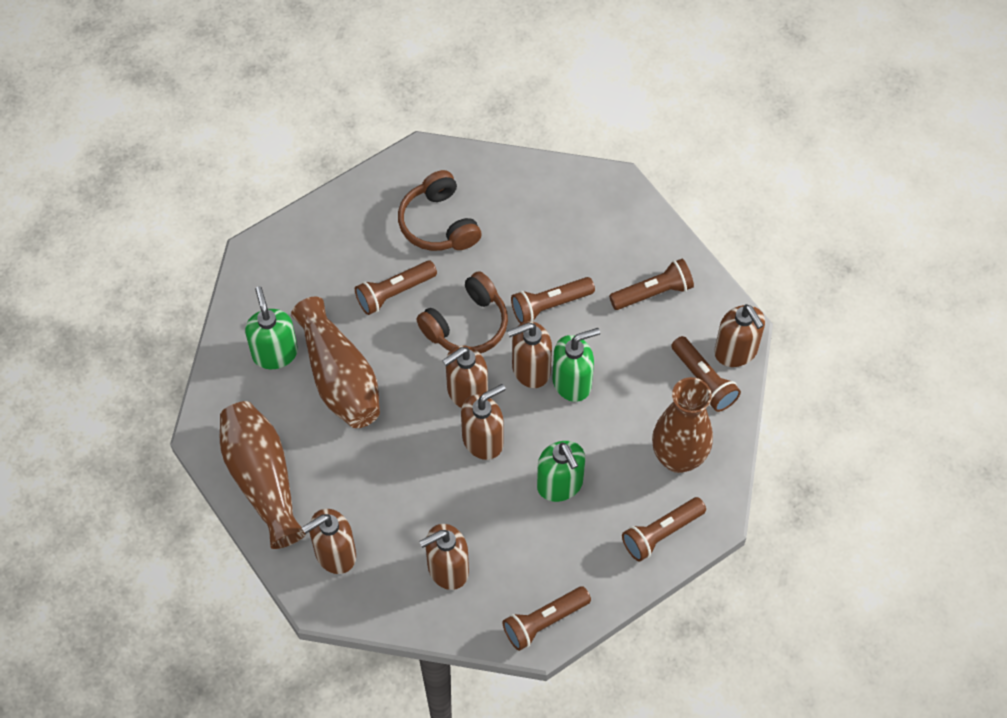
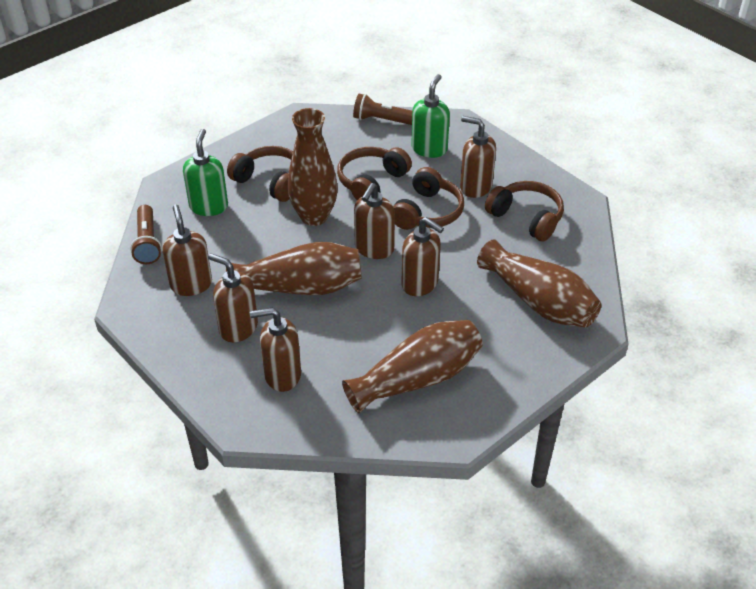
brown flashlight: 6 -> 2
brown headphones: 2 -> 4
brown vase: 3 -> 4
green soap dispenser: 3 -> 2

